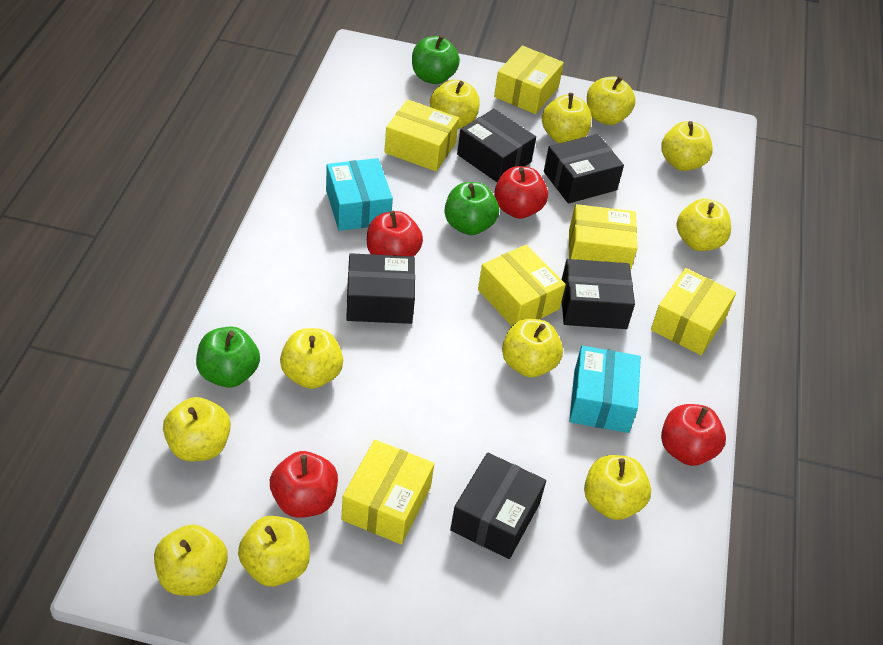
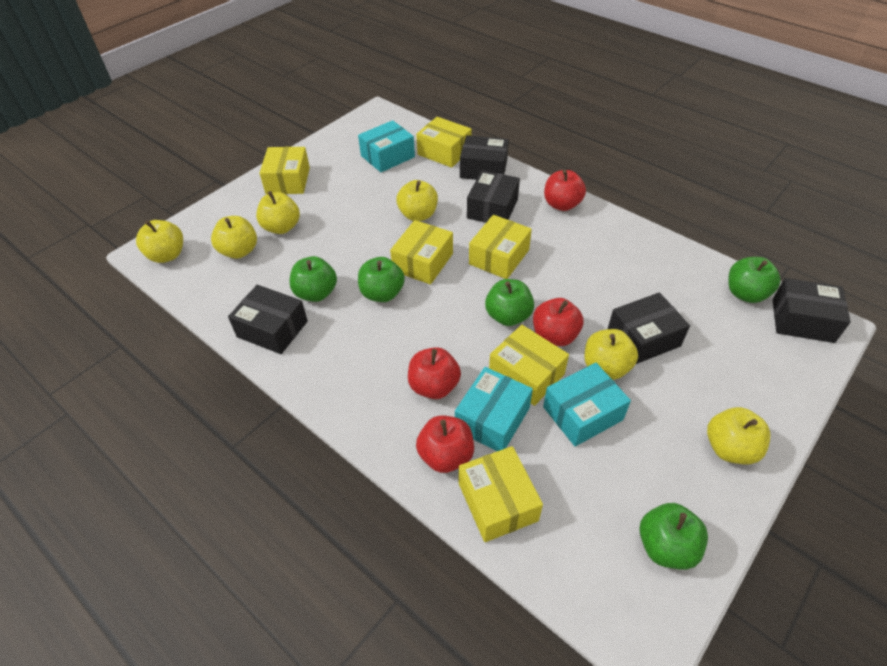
green apple: 3 -> 5
turquoise box: 2 -> 3
yellow apple: 11 -> 6

